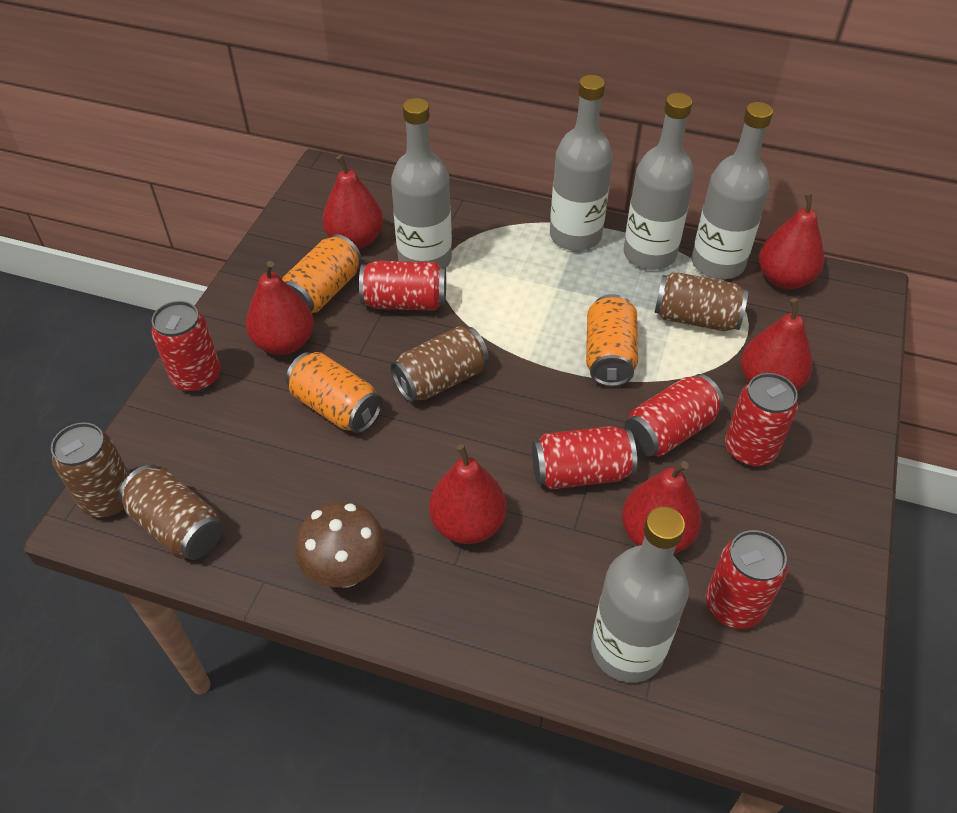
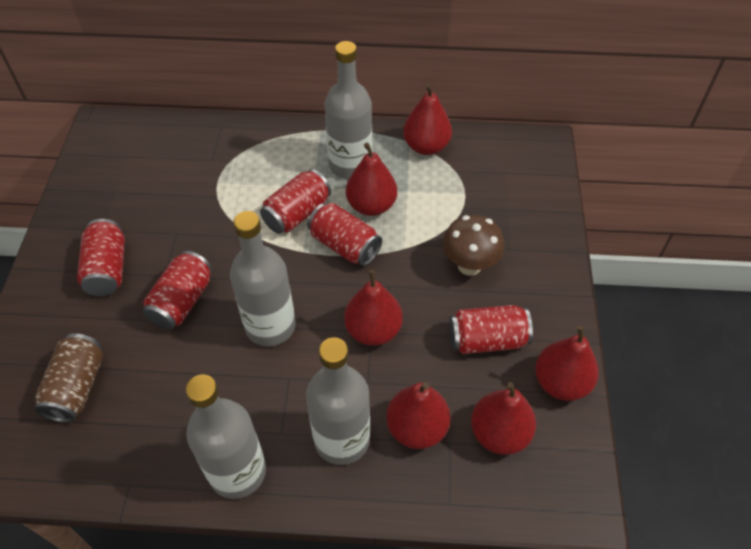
brown can: 4 -> 1
grey bottle: 5 -> 4
orange can: 3 -> 0
red can: 6 -> 5

